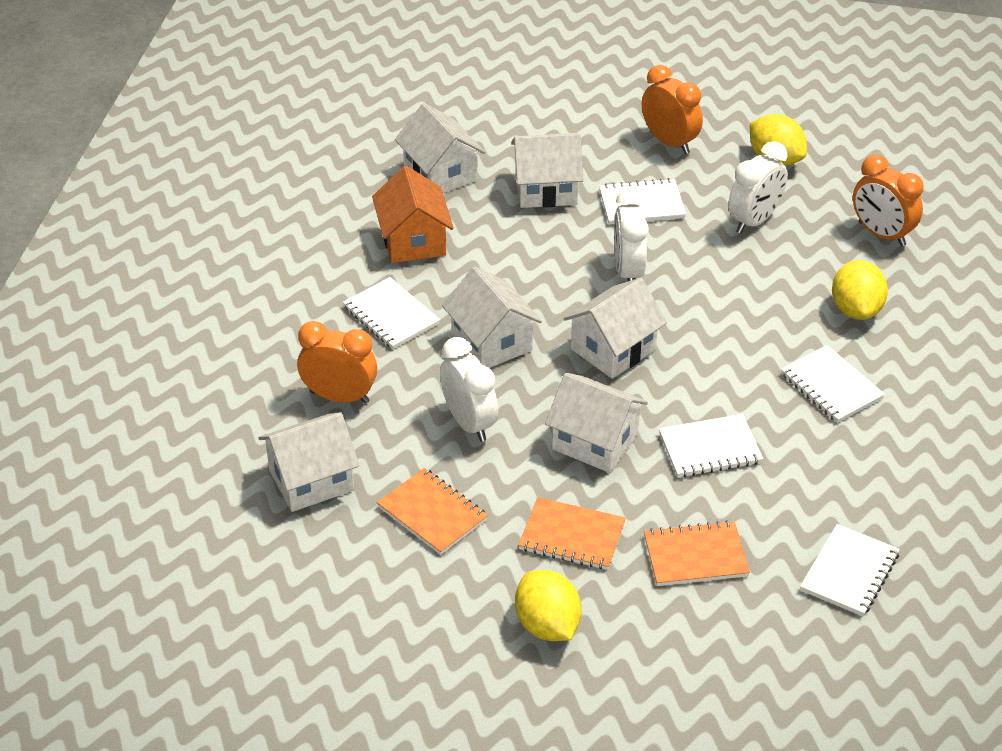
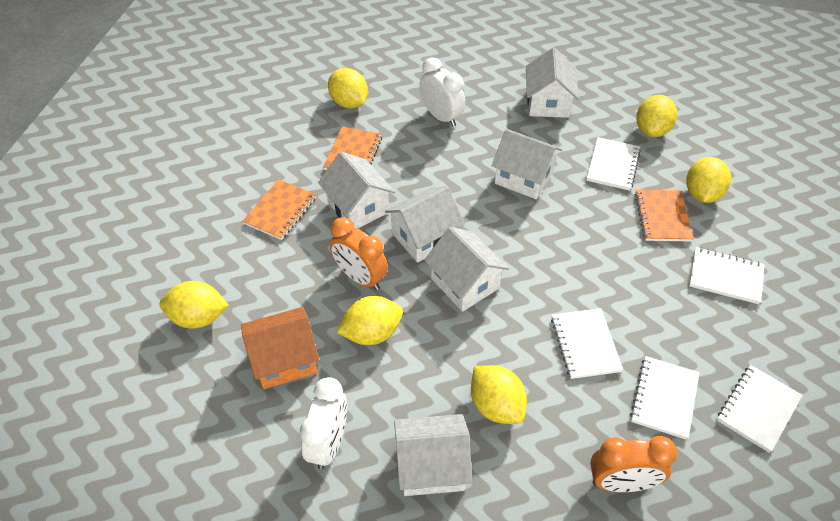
orange clock: 3 -> 2
white clock: 3 -> 2
yellow lemon: 3 -> 6

